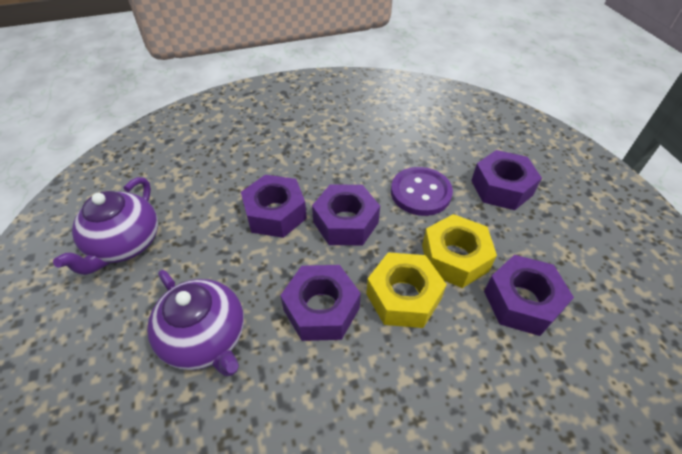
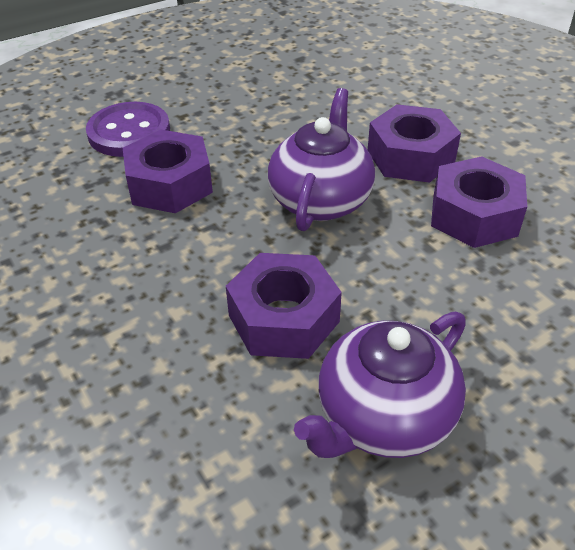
purple nut: 5 -> 4
yellow nut: 2 -> 0

